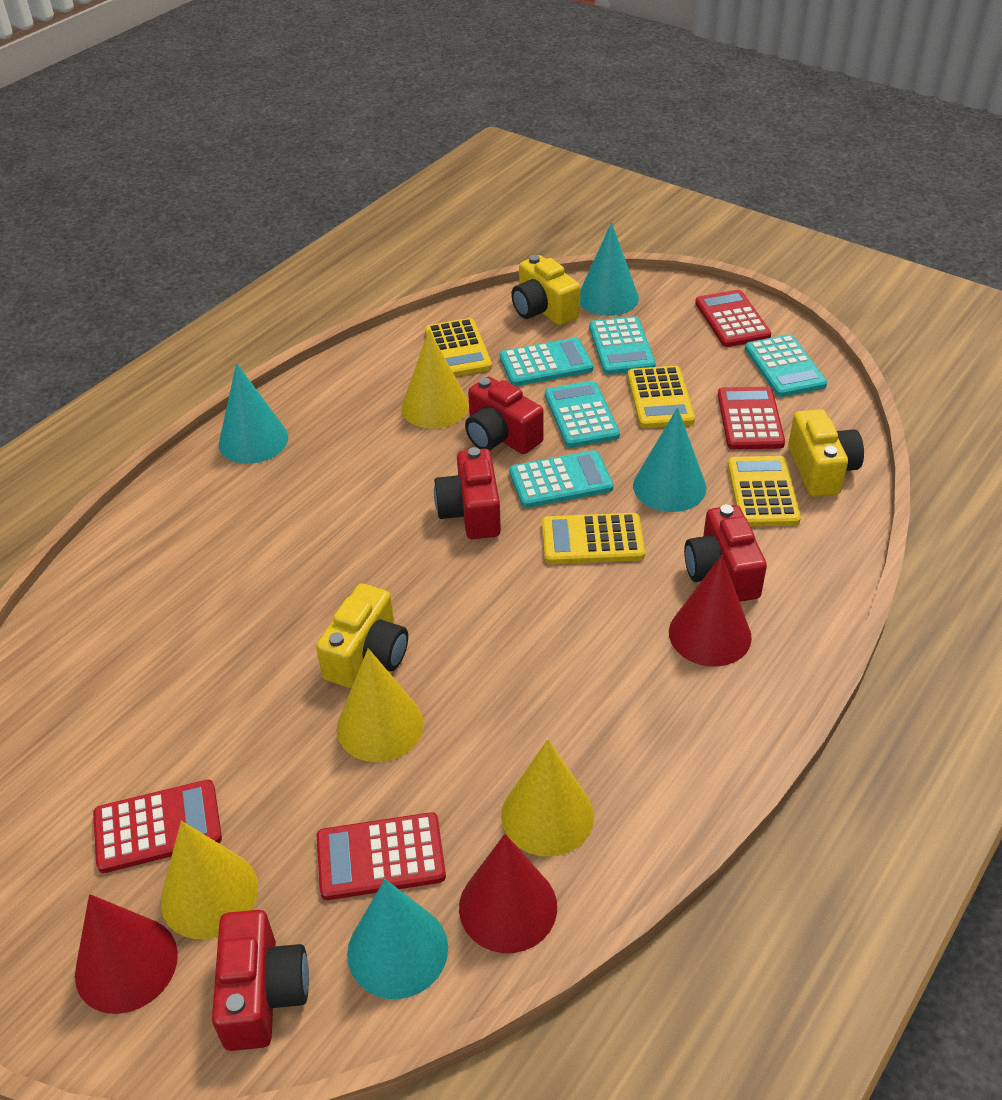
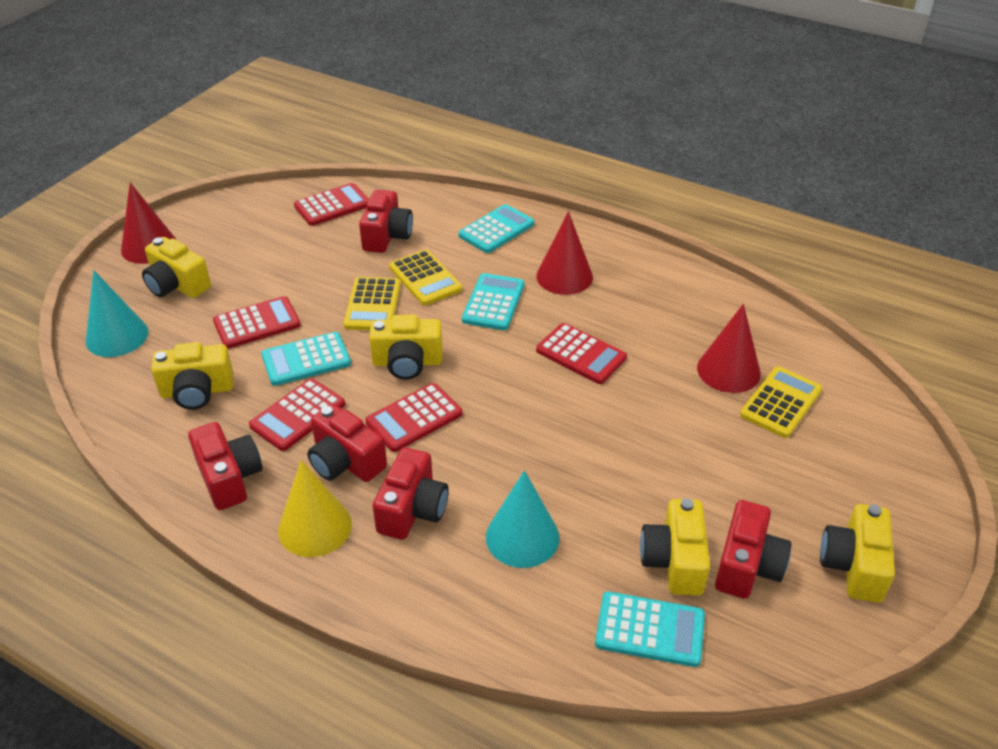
red calculator: 4 -> 5
red camera: 4 -> 5
turquoise calculator: 5 -> 4
turquoise cone: 4 -> 2
yellow calculator: 4 -> 3
yellow camera: 3 -> 5
yellow cone: 4 -> 1

